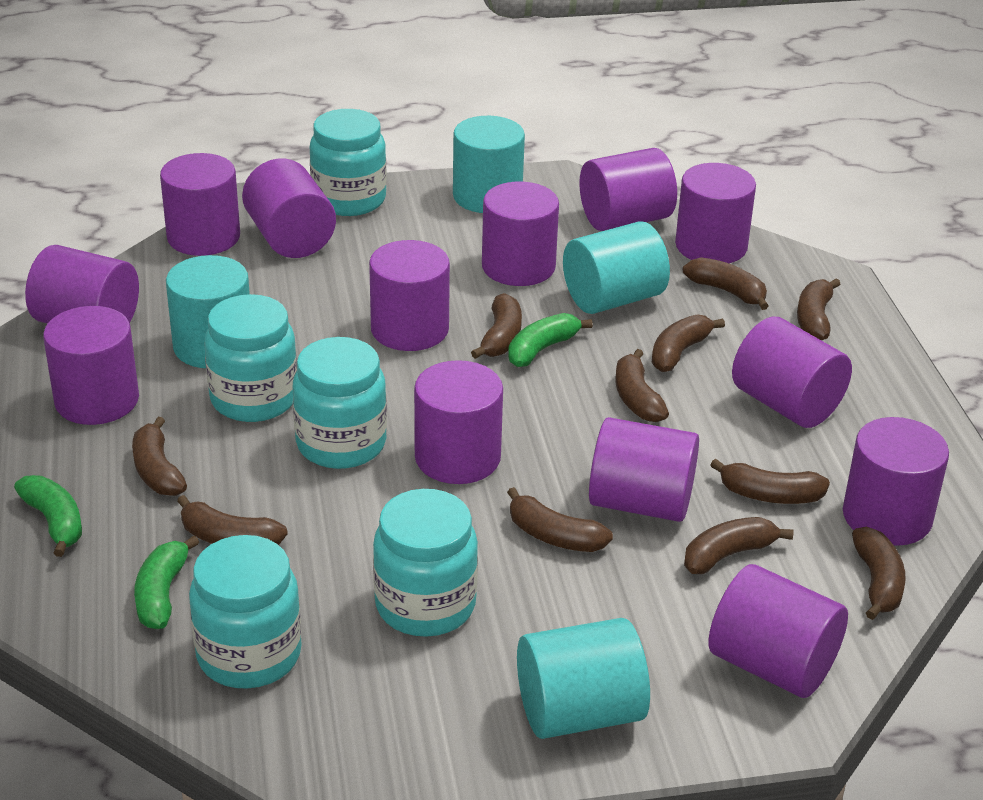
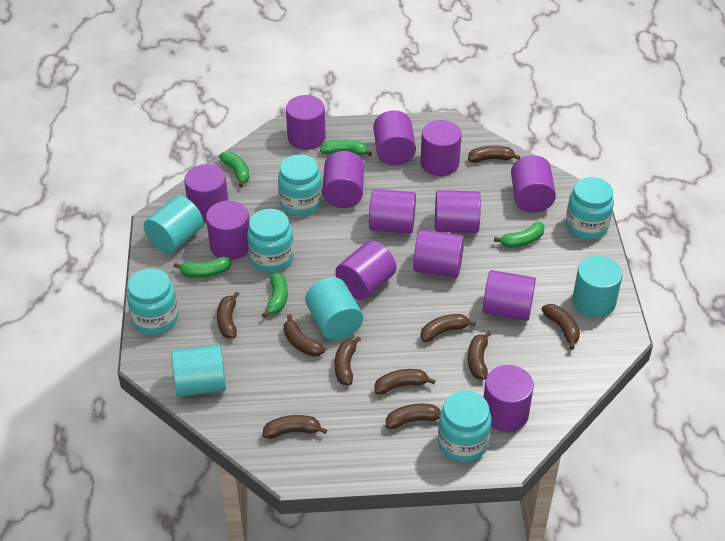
brown banana: 11 -> 10
green banana: 3 -> 5

